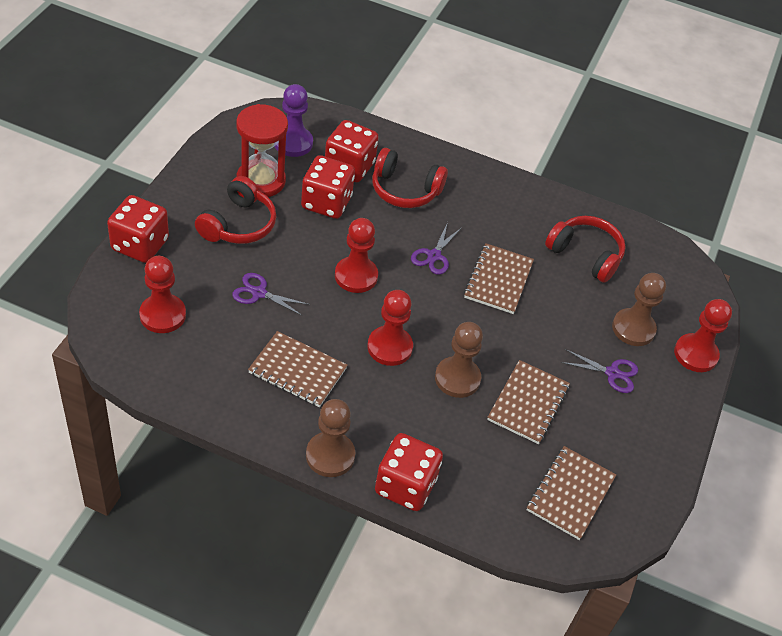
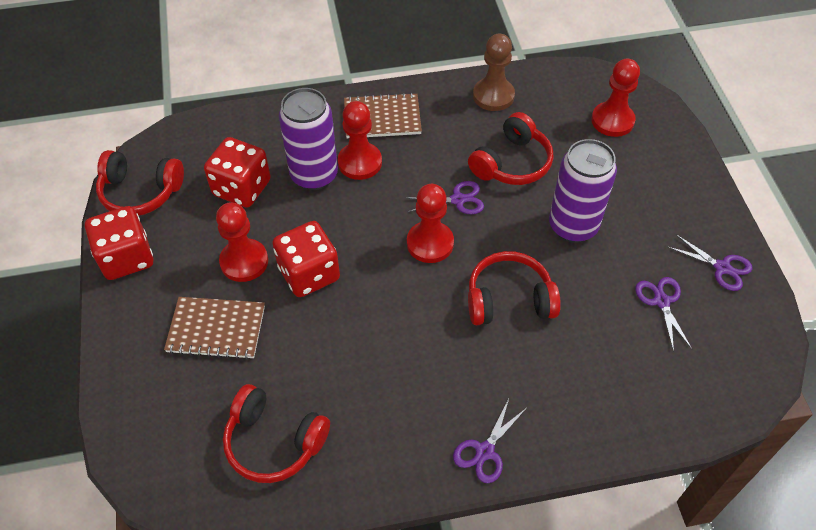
brown notebook: 4 -> 2
brown pawn: 3 -> 1
purple can: 0 -> 2
purple pawn: 1 -> 0
purple scissors: 3 -> 4
red dice: 4 -> 3
red headphones: 3 -> 4
red hourglass: 1 -> 0

